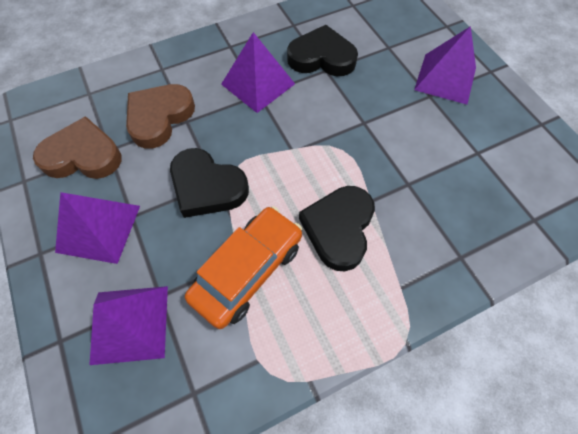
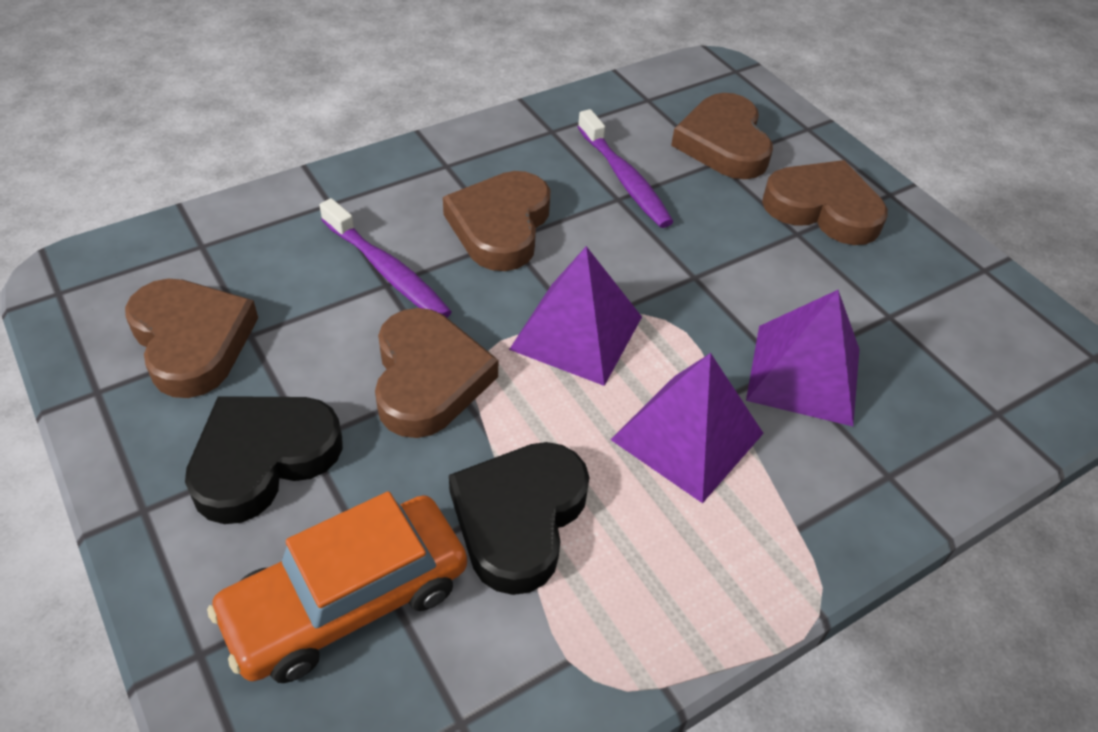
black heart: 3 -> 2
brown heart: 2 -> 5
purple pyramid: 4 -> 3
purple toothbrush: 0 -> 2

